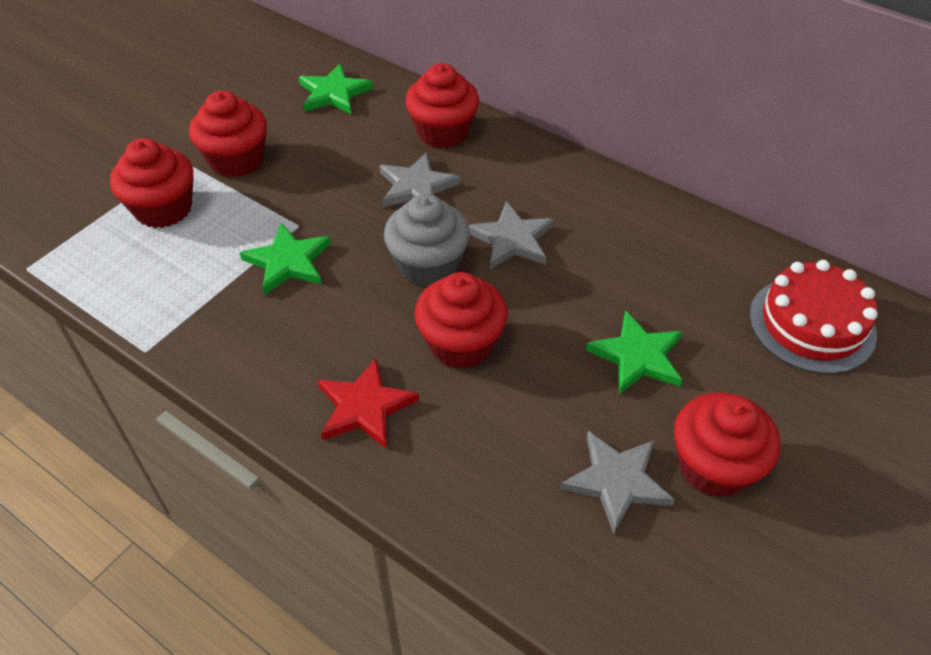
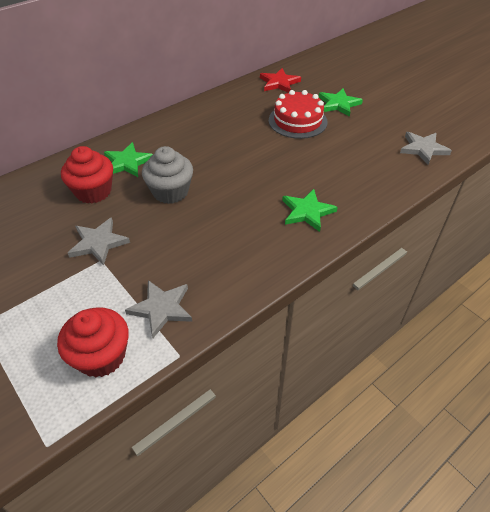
red cupcake: 5 -> 2

